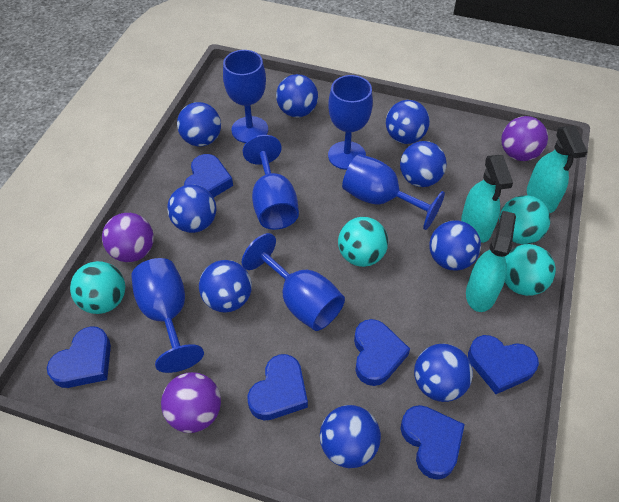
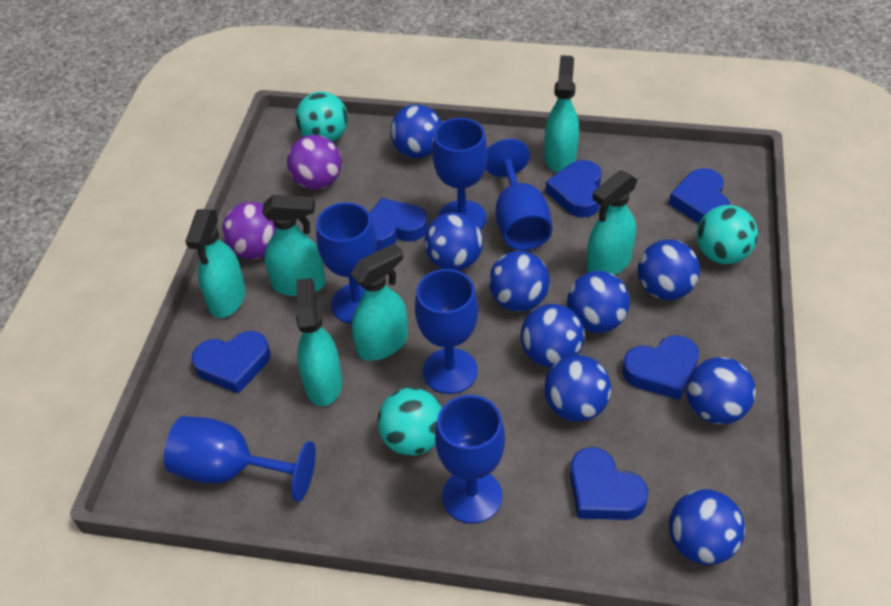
purple ball: 3 -> 2
turquoise ball: 4 -> 3
turquoise spray bottle: 3 -> 6

